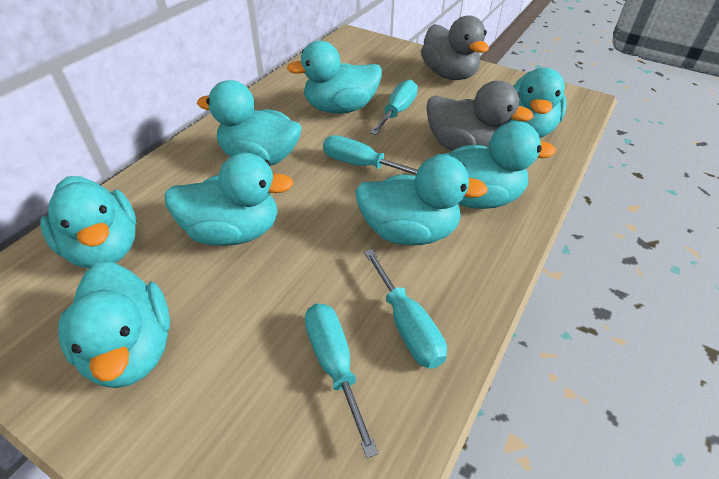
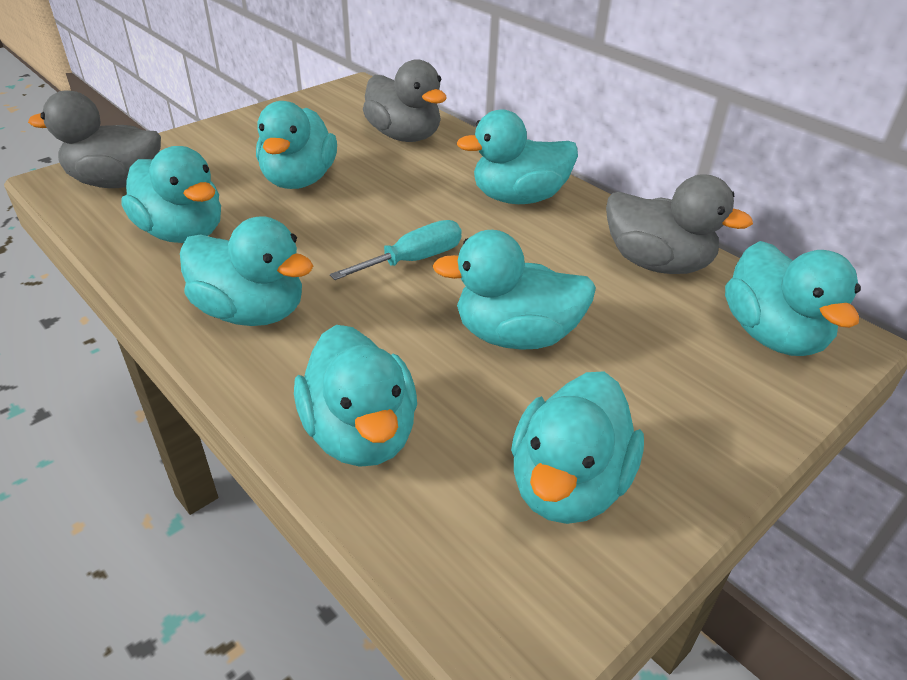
grey duck: 2 -> 3
turquoise screwdriver: 4 -> 1

